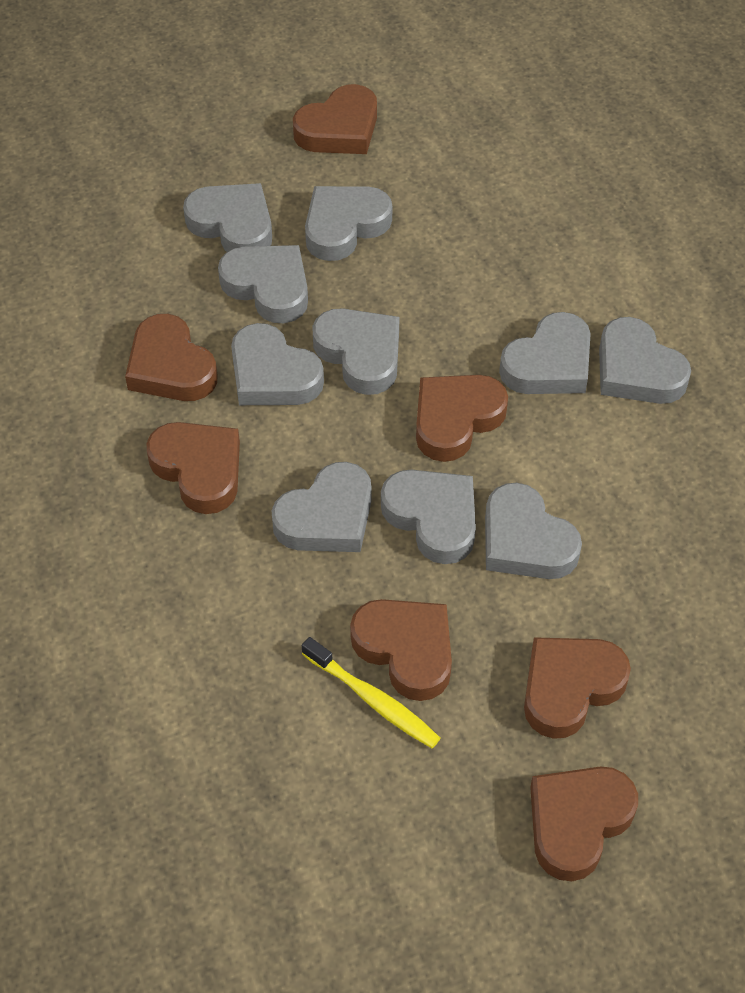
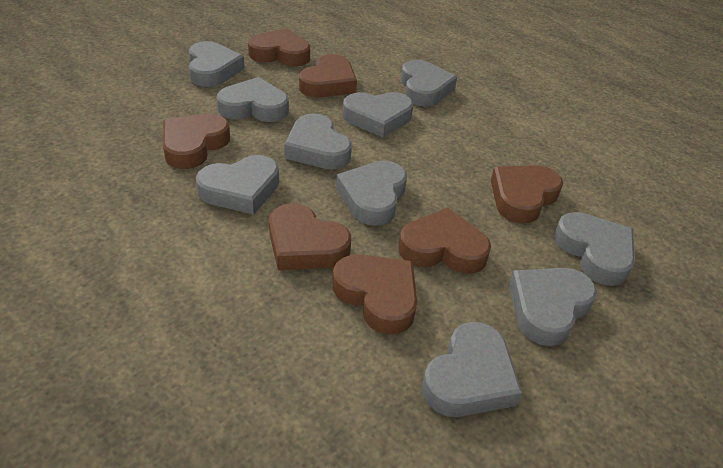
yellow toothbrush: 1 -> 0

